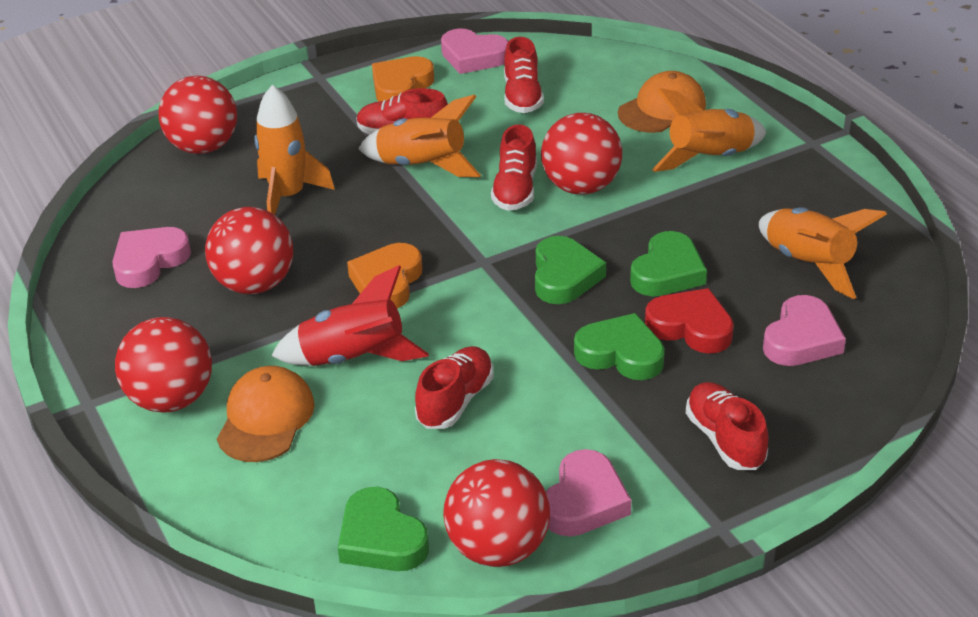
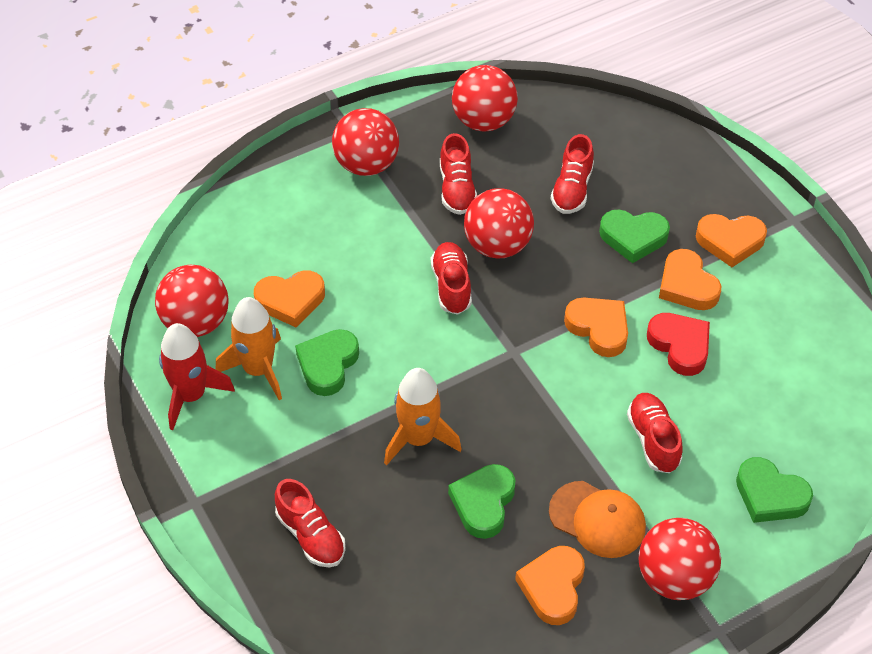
orange cap: 2 -> 1
orange heart: 2 -> 5
orange rocket: 4 -> 2
pink heart: 4 -> 0

